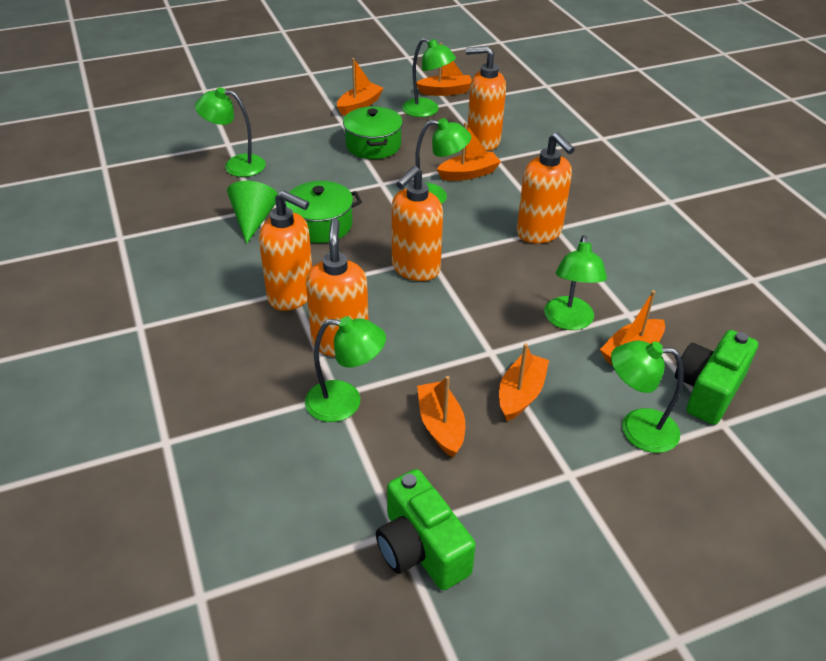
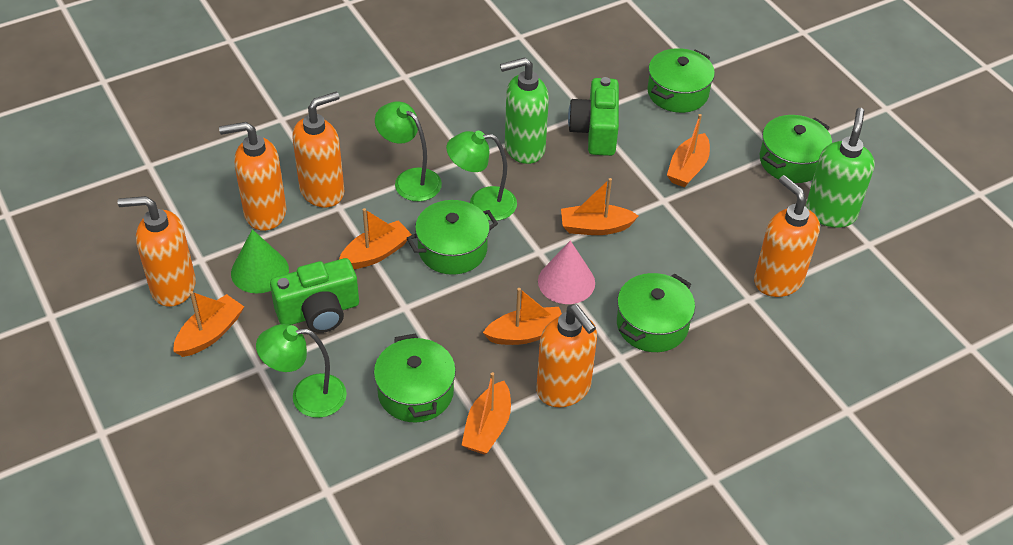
green lamp: 6 -> 3
green pot: 2 -> 5
green soap dispenser: 0 -> 2
pink cone: 0 -> 1

